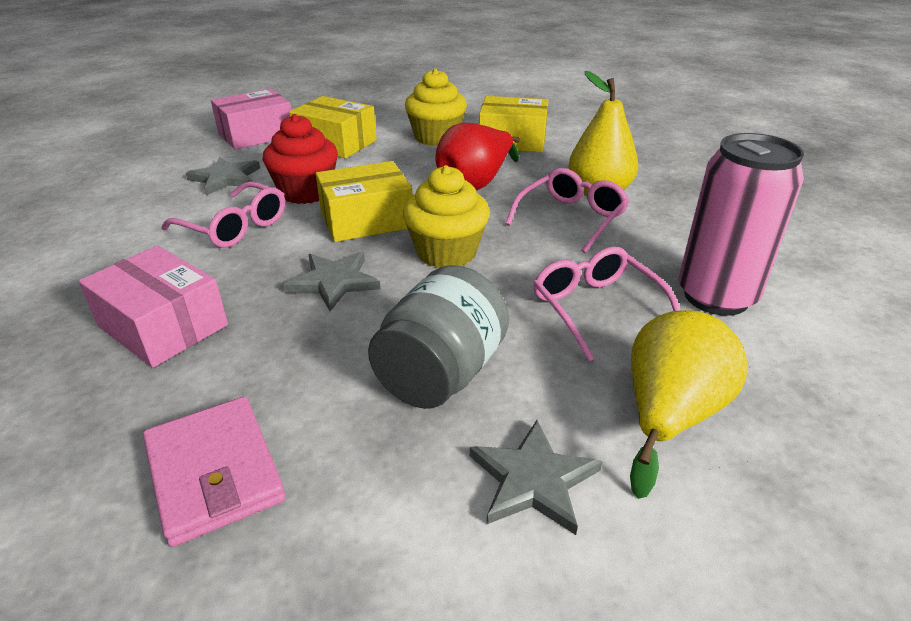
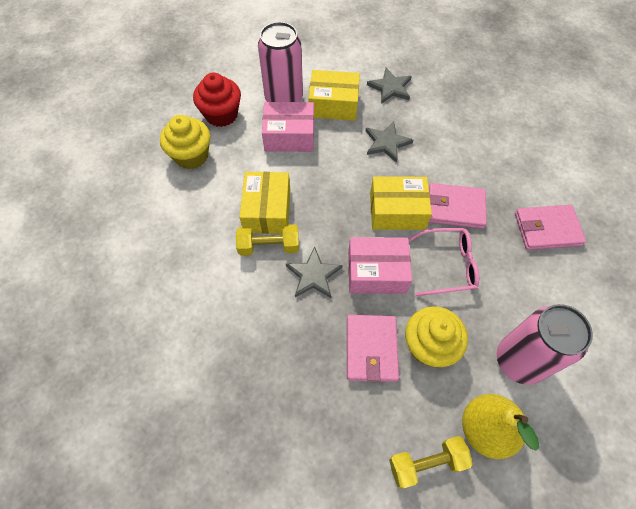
grey jar: 1 -> 0
pink can: 1 -> 2
pink glasses: 3 -> 1
pink wallet: 1 -> 3
red pear: 1 -> 0
yellow dumbbell: 0 -> 2
yellow pear: 2 -> 1

